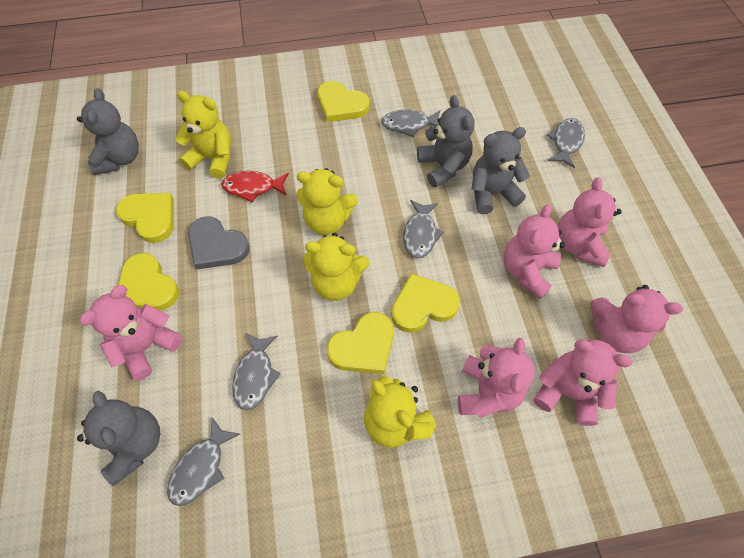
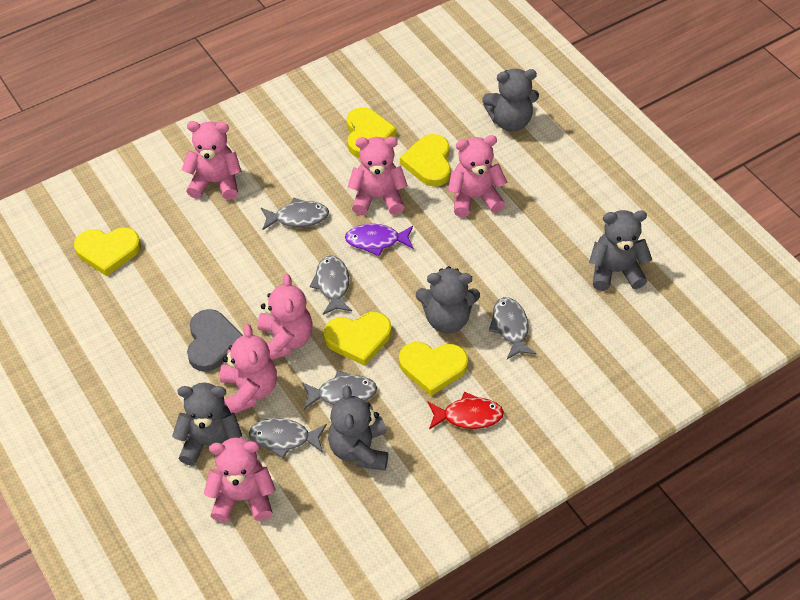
grey teddy bear: 4 -> 5
purple fish: 0 -> 1
yellow teddy bear: 4 -> 0

